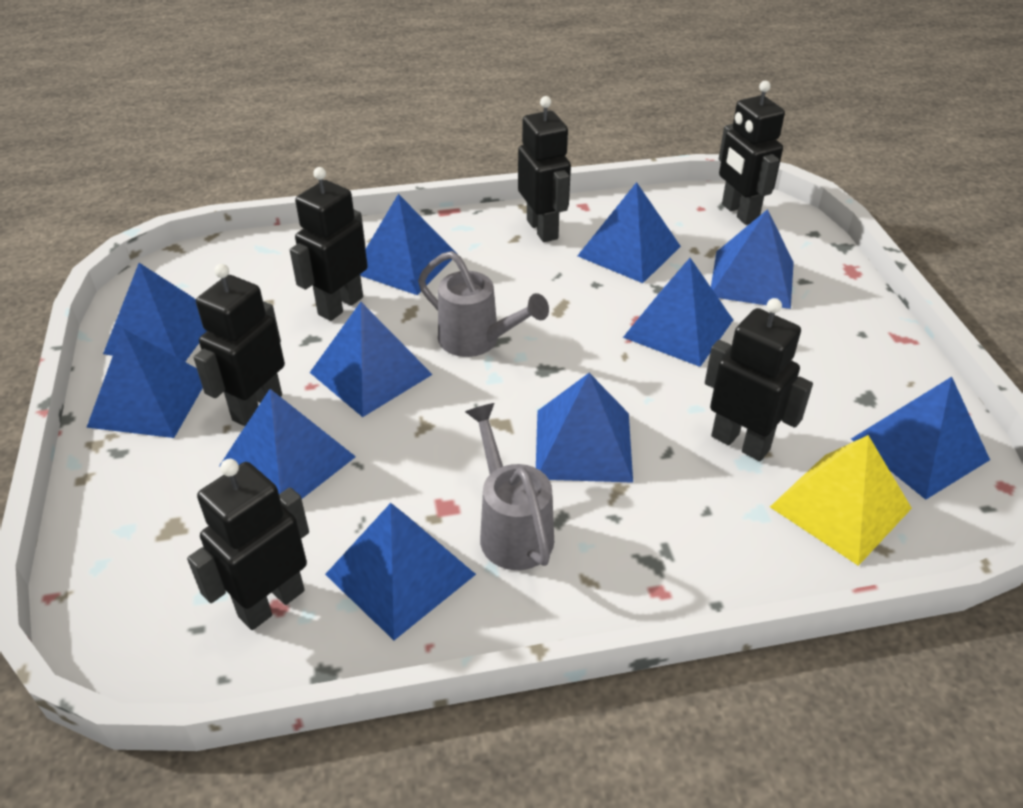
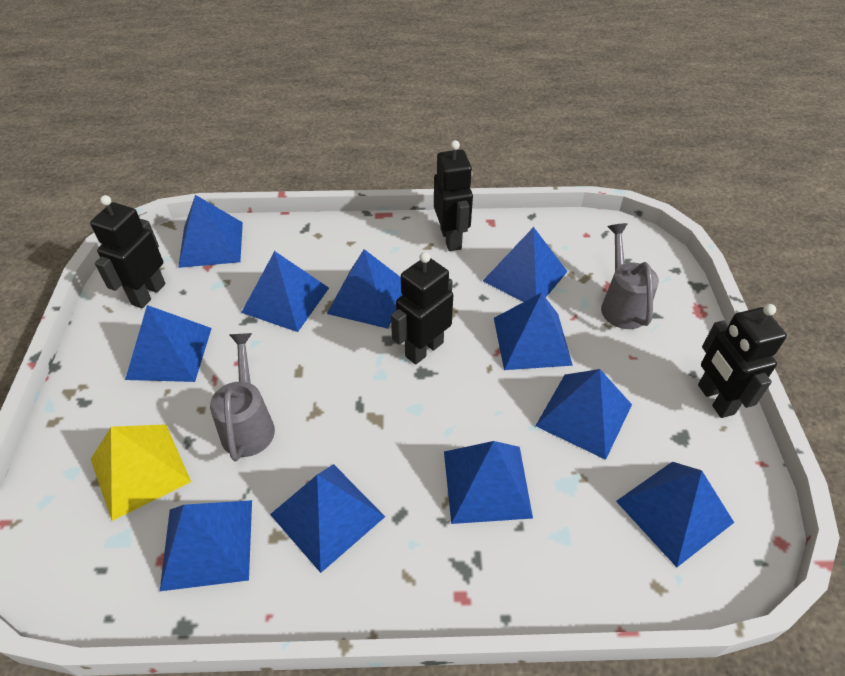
black robot: 6 -> 4

